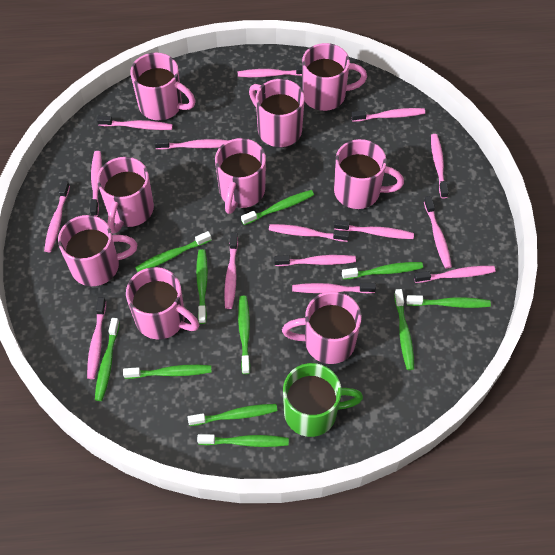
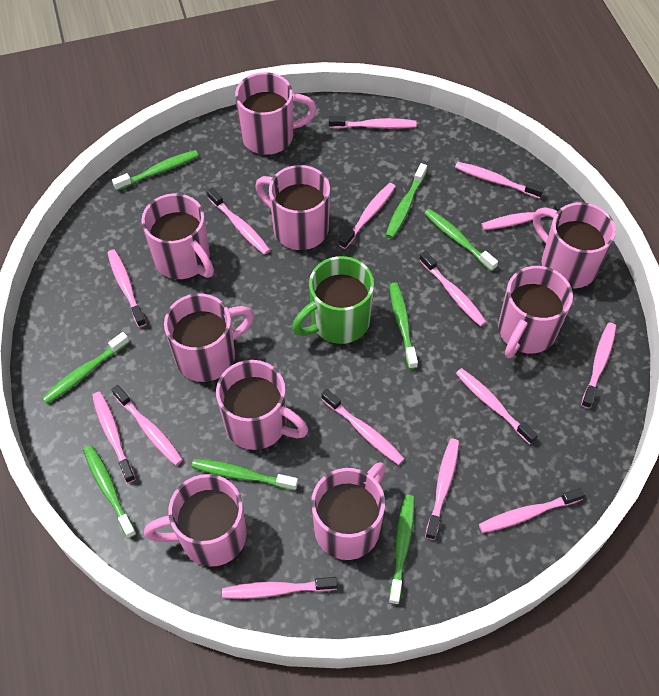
green toothbrush: 11 -> 8

